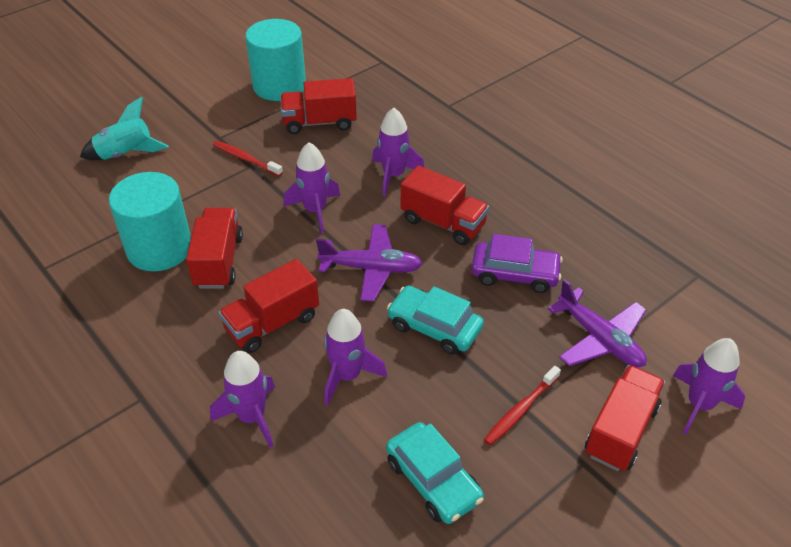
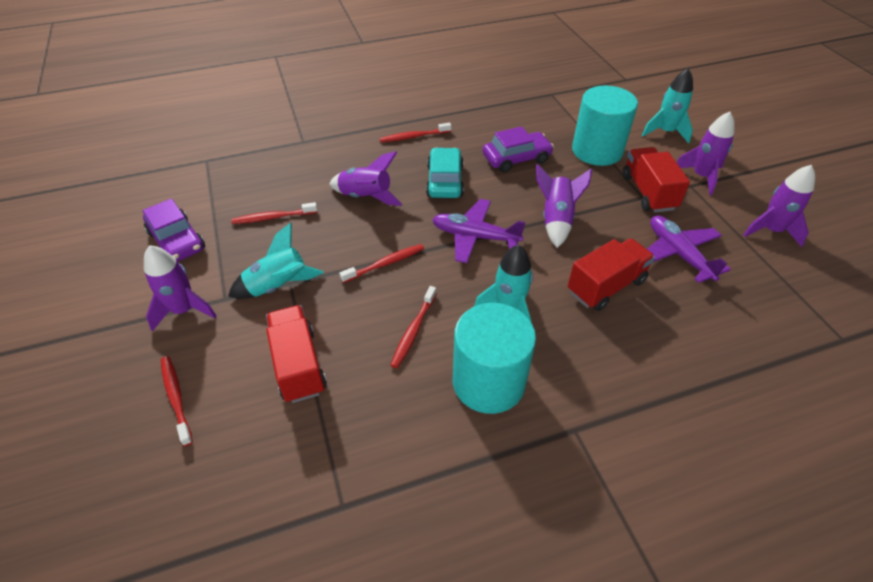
purple car: 1 -> 2
red toothbrush: 2 -> 5
red truck: 5 -> 3
turquoise car: 2 -> 1
turquoise rocket: 1 -> 3

